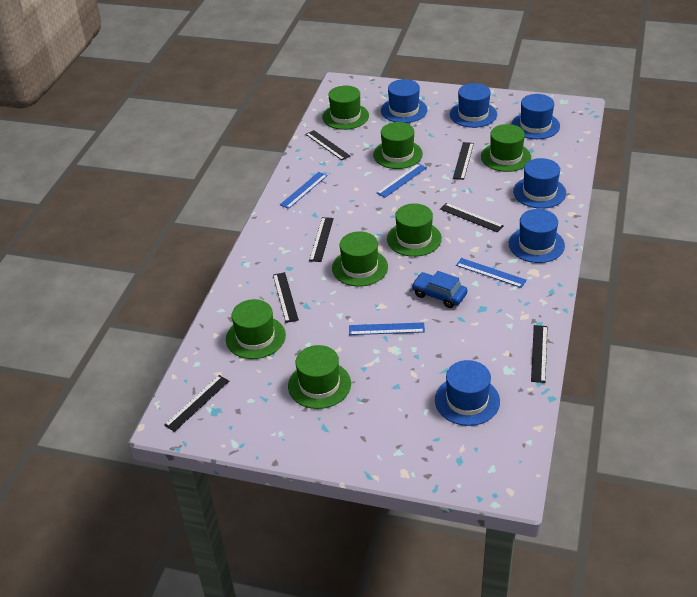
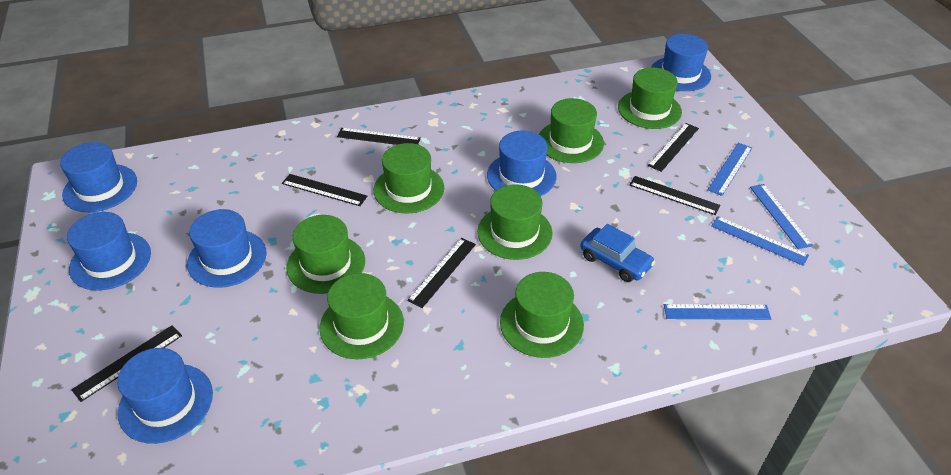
black ruler: 7 -> 6

